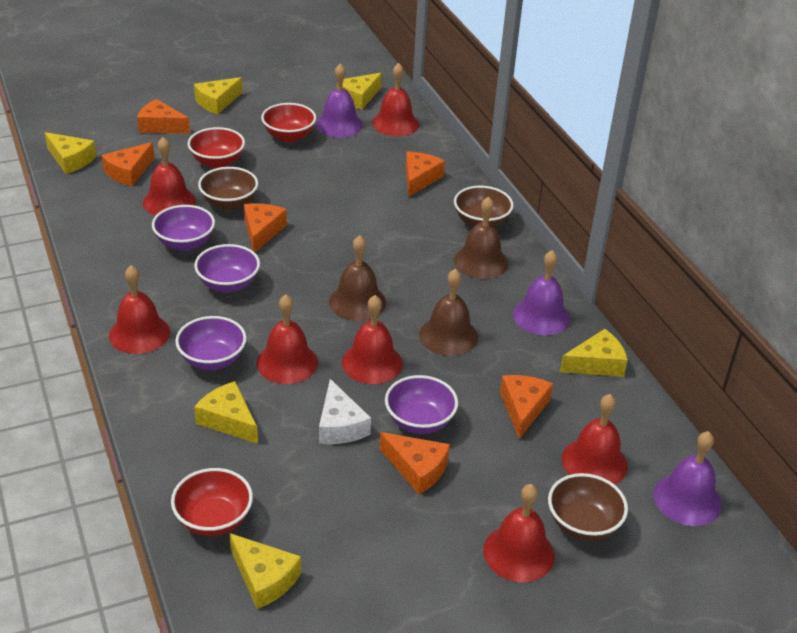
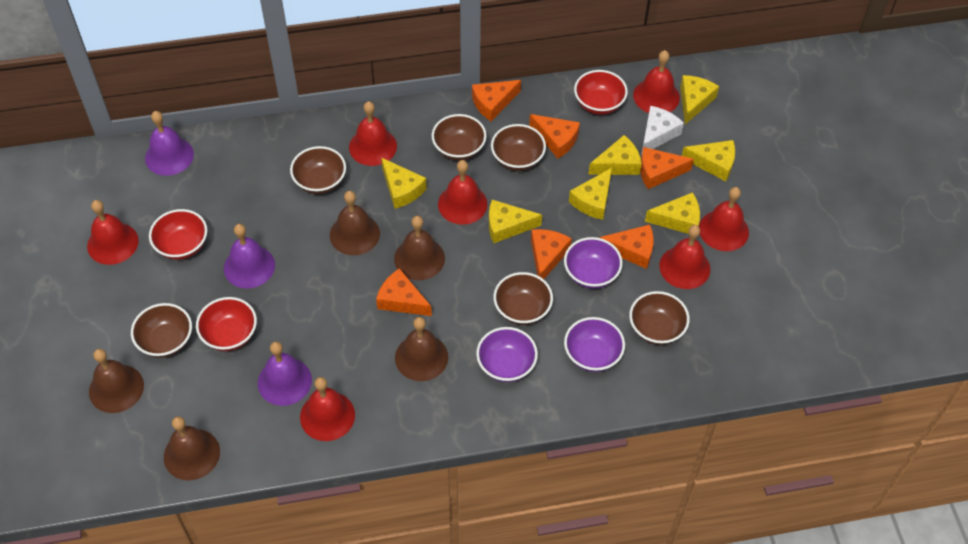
brown bell: 3 -> 5
brown bowl: 3 -> 6
purple bowl: 4 -> 3
yellow cheese: 6 -> 7

